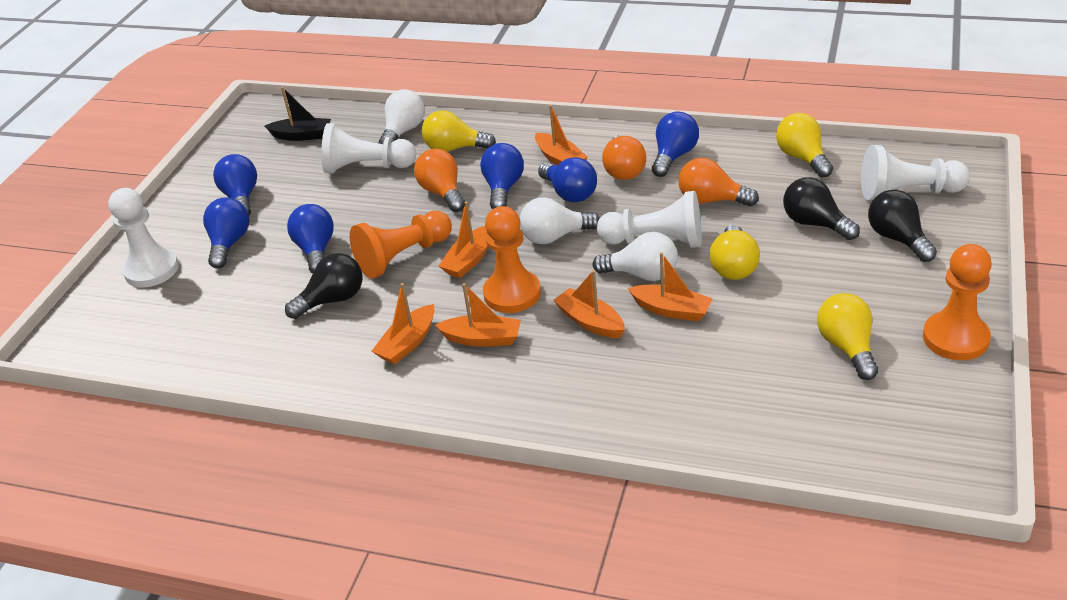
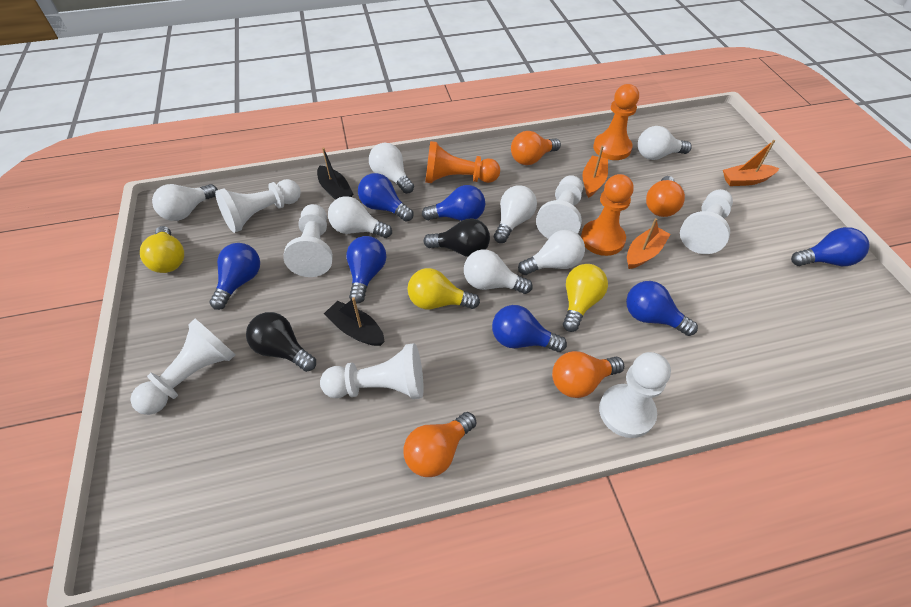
black boat: 1 -> 2
black light bulb: 3 -> 2
blue light bulb: 6 -> 7
orange boat: 6 -> 3
orange light bulb: 3 -> 4
white light bulb: 3 -> 7
white pawn: 4 -> 7
yellow light bulb: 4 -> 3

